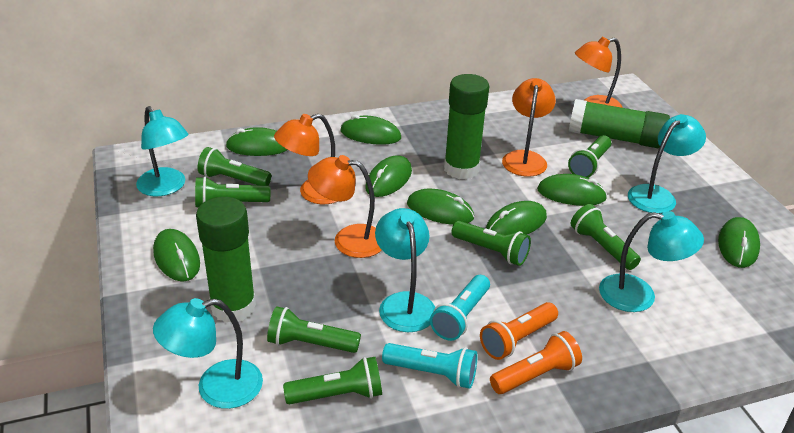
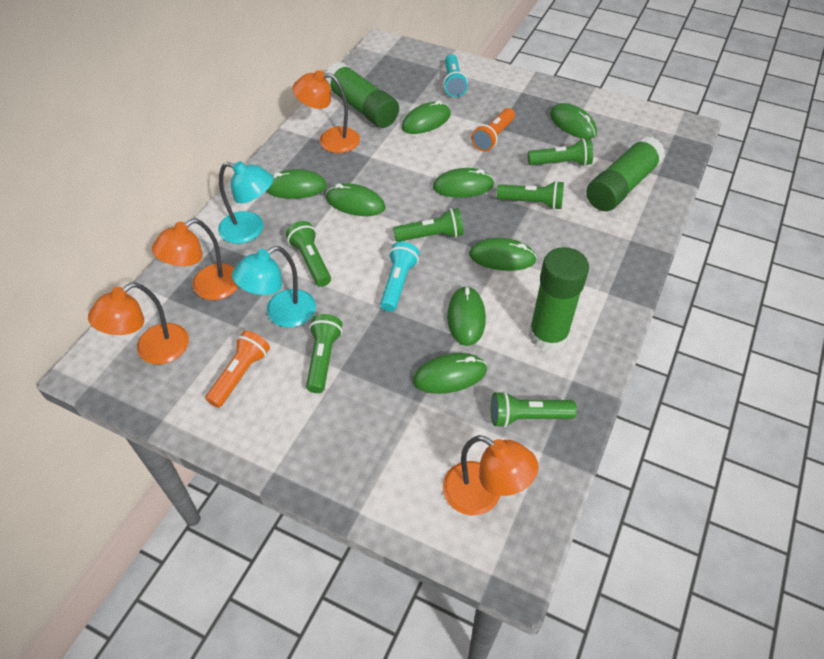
green flashlight: 7 -> 6
turquoise lamp: 5 -> 2

